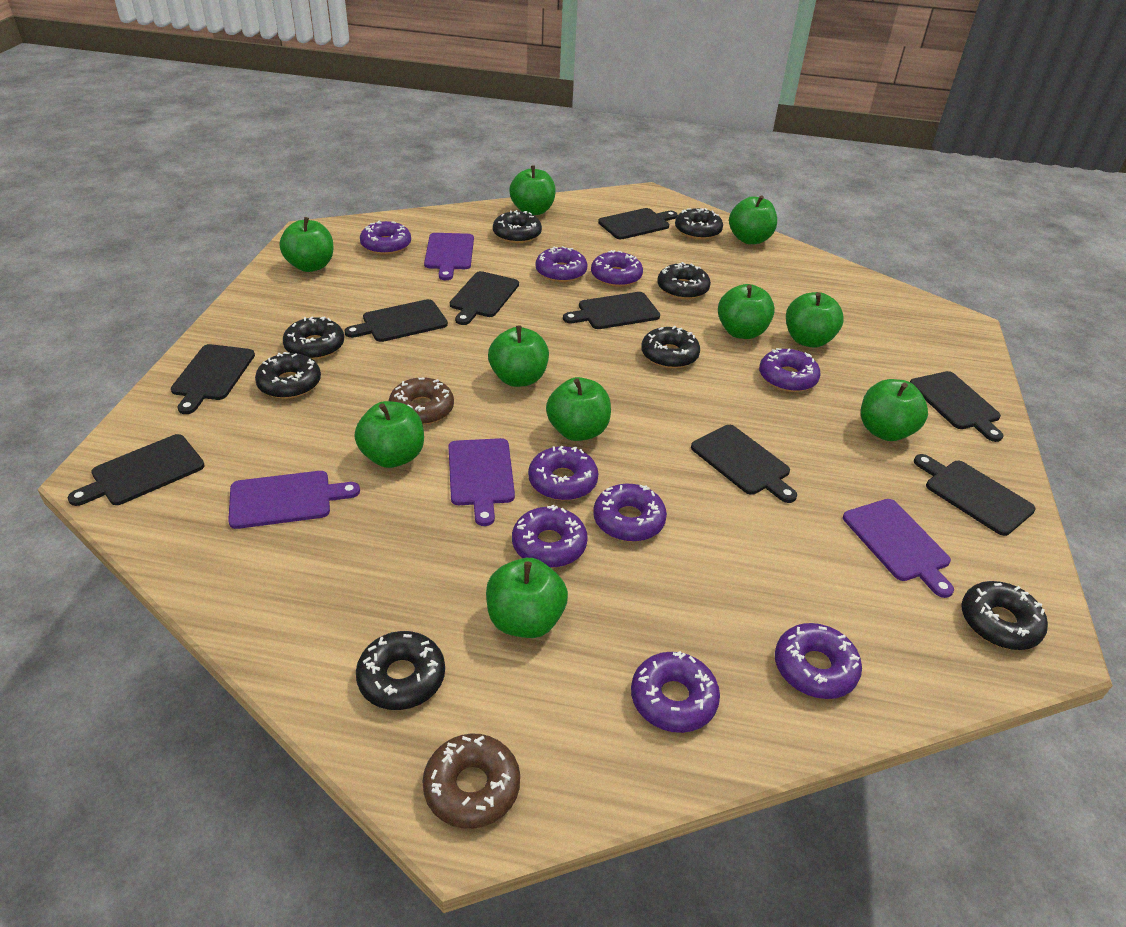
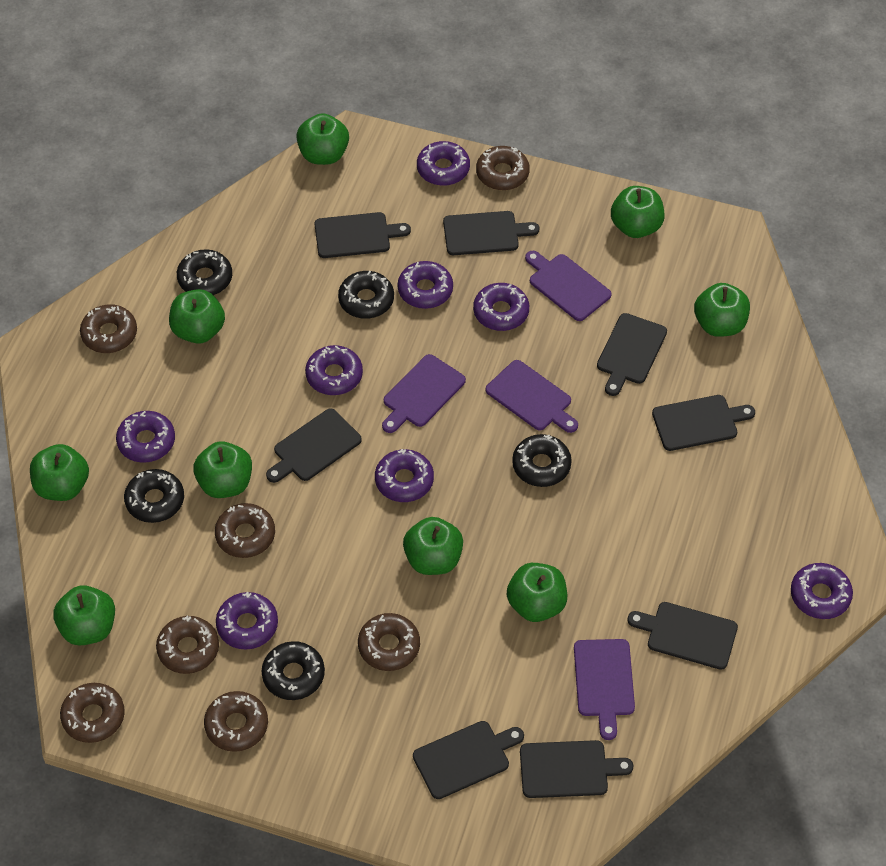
black cutting board: 9 -> 8
black donut: 8 -> 5
brown donut: 2 -> 7
green apple: 10 -> 9
purple donut: 9 -> 8

